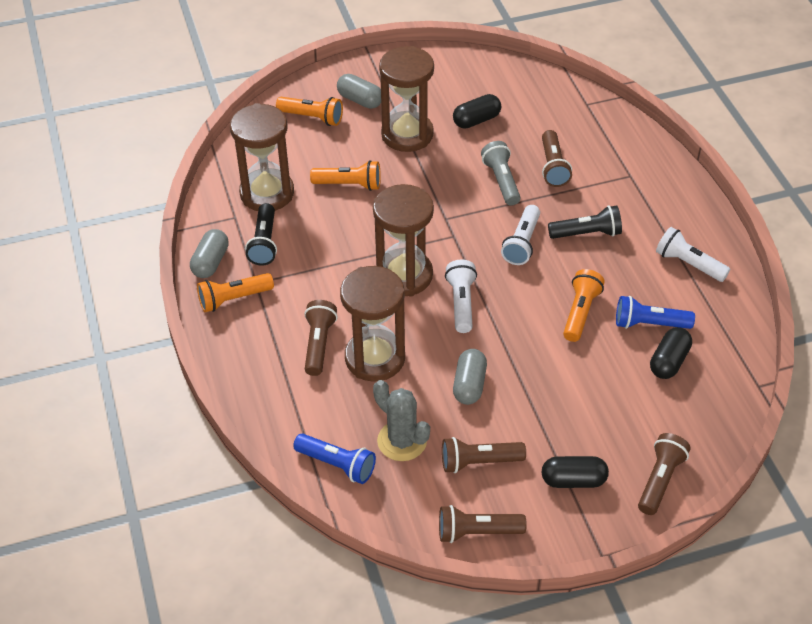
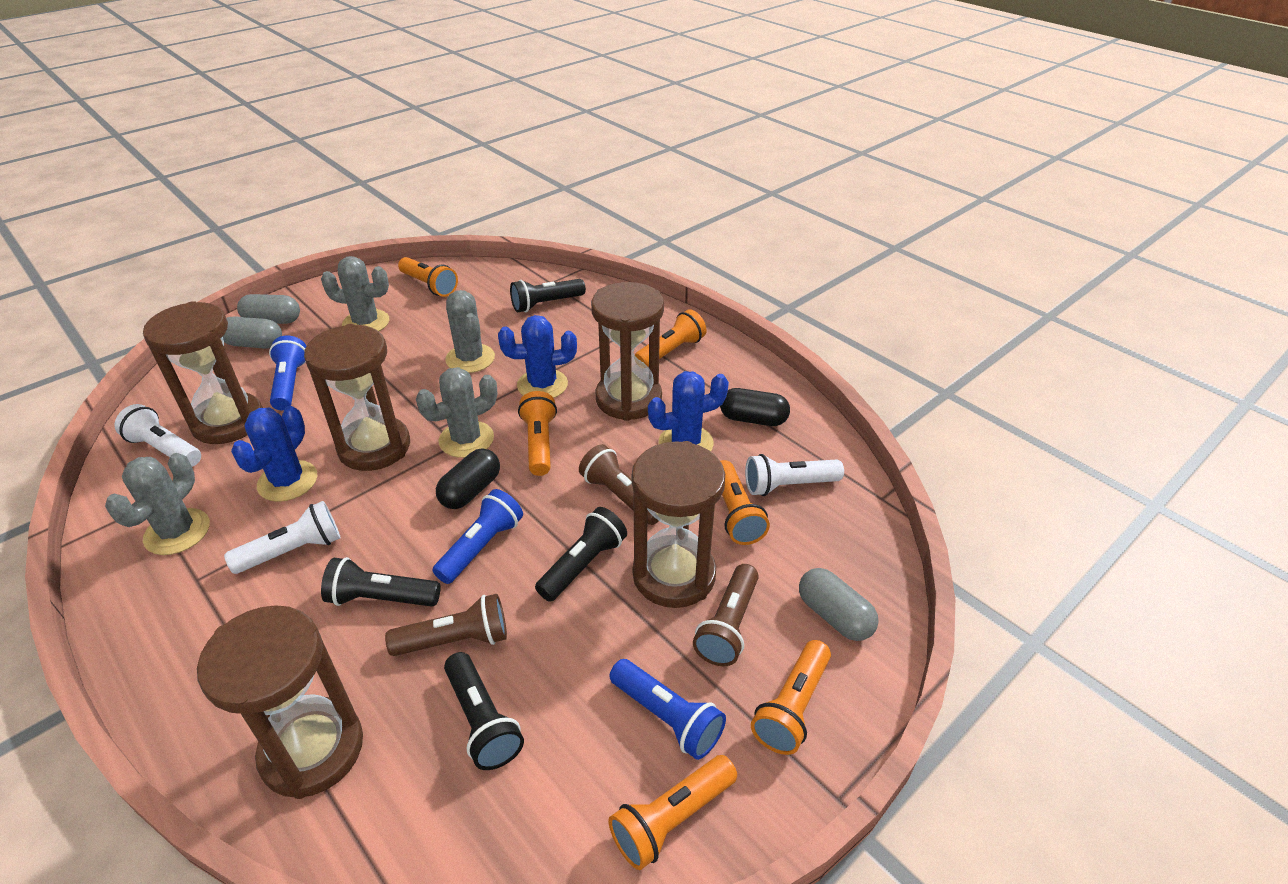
black capsule: 3 -> 2
black flashlight: 2 -> 4
blue cactus: 0 -> 3
blue flashlight: 2 -> 3
brown flashlight: 5 -> 3
brown hourglass: 4 -> 5
grey cactus: 1 -> 4
grey flashlight: 1 -> 0
orange flashlight: 4 -> 6

